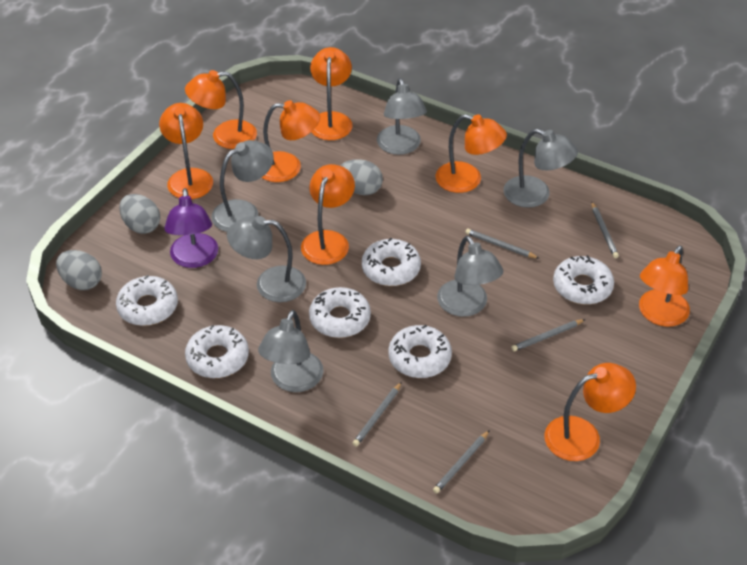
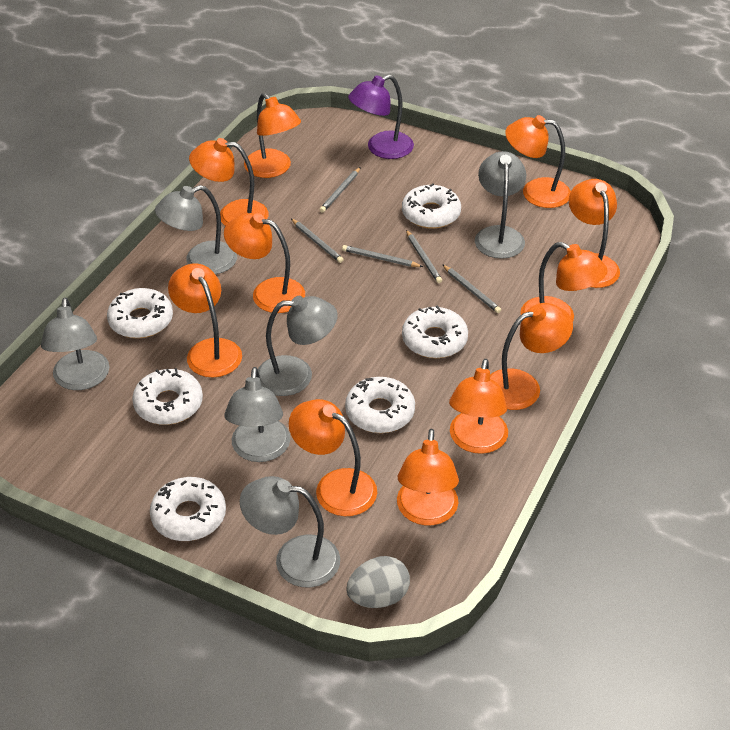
grey egg: 3 -> 1
orange lamp: 8 -> 11

